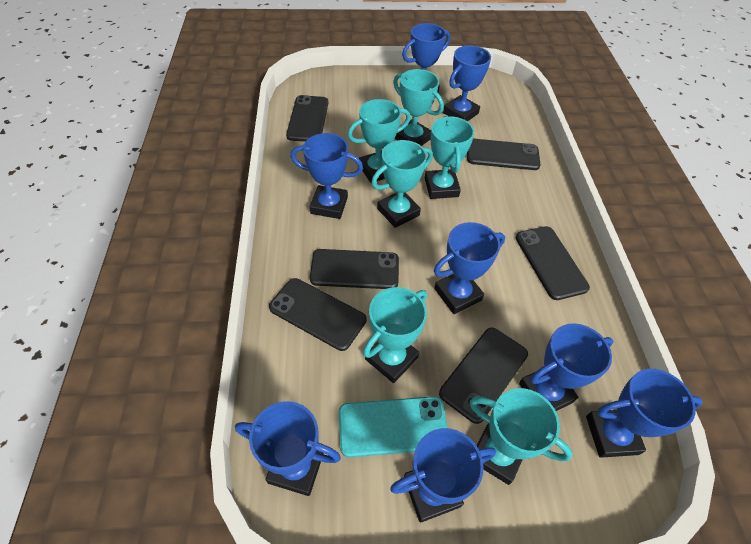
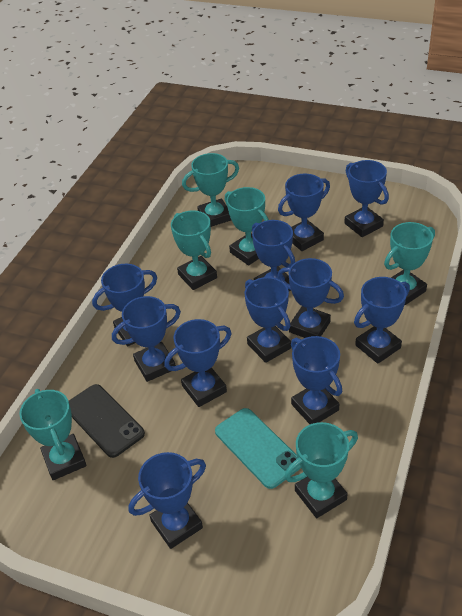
black phone: 6 -> 1
blue trophy: 8 -> 11

